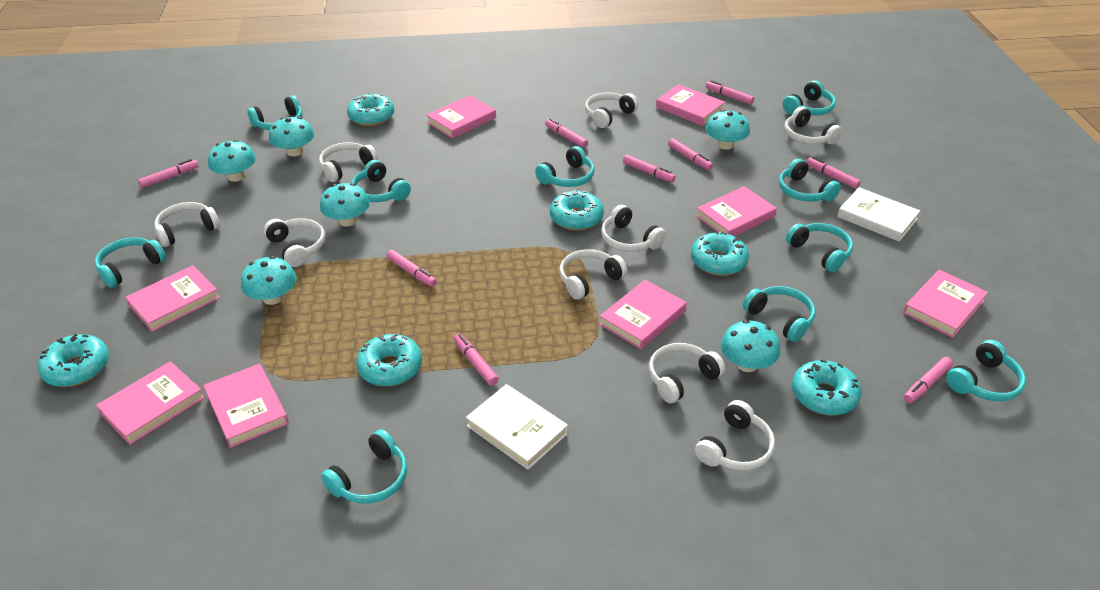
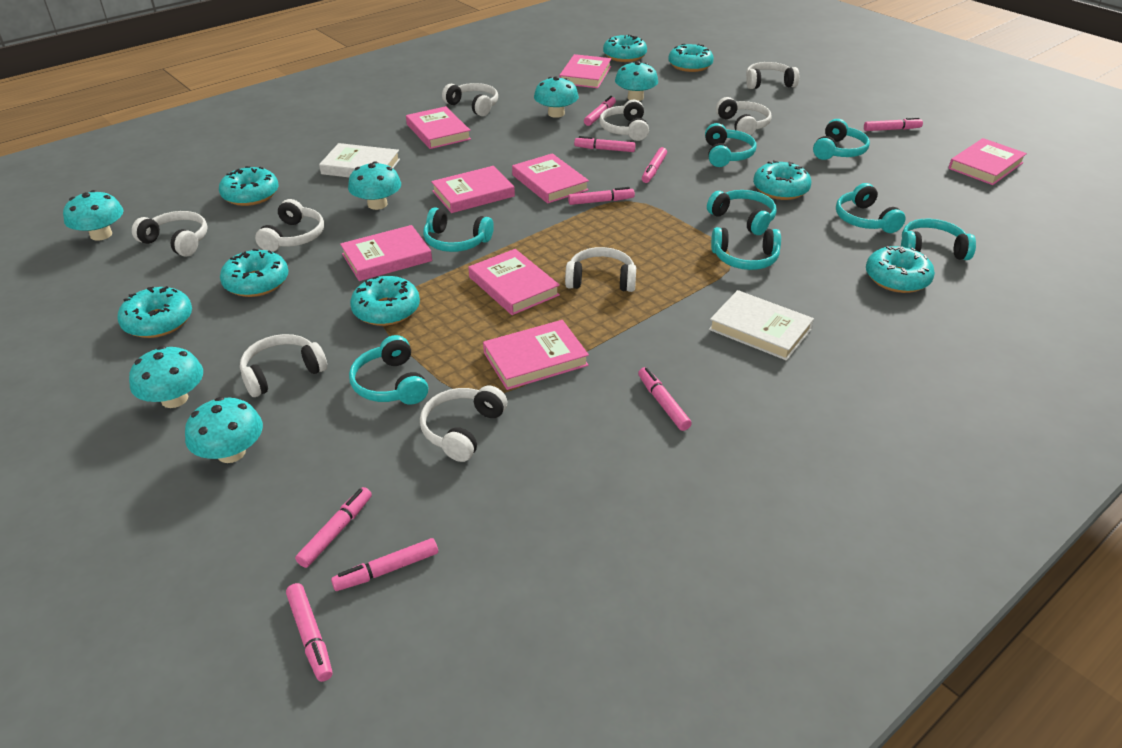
turquoise donut: 6 -> 8
turquoise headphones: 10 -> 8

